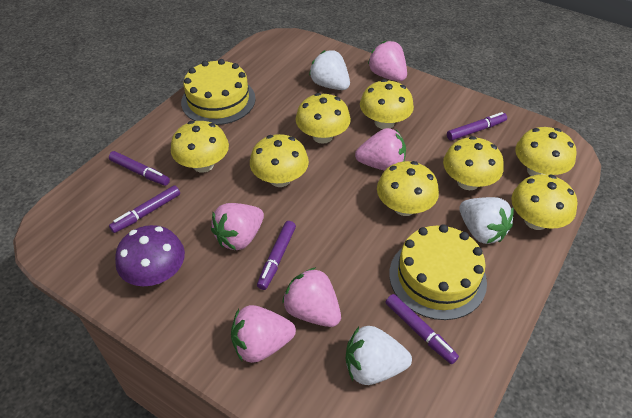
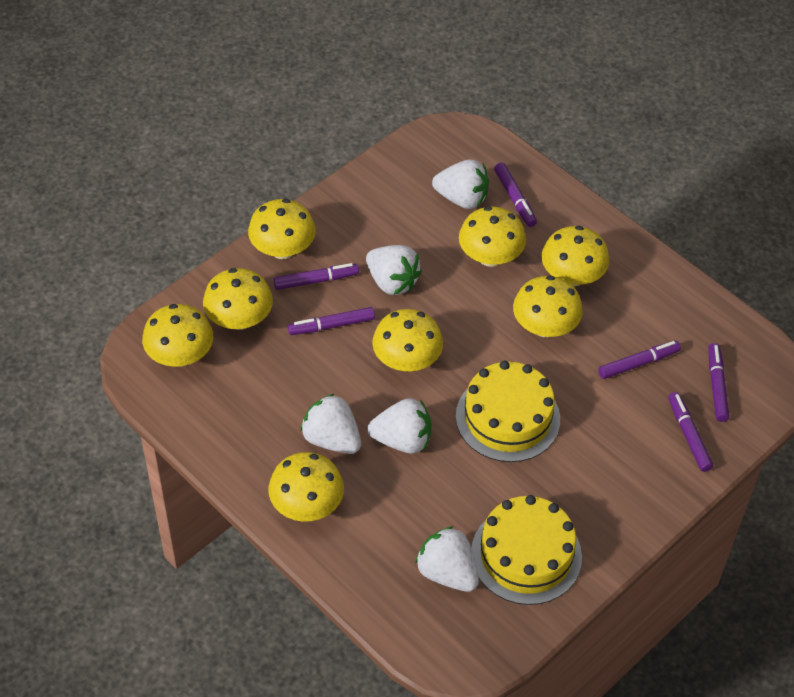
pink strawberry: 5 -> 0
purple marker: 5 -> 6
purple mushroom: 1 -> 0
white strawberry: 3 -> 5

